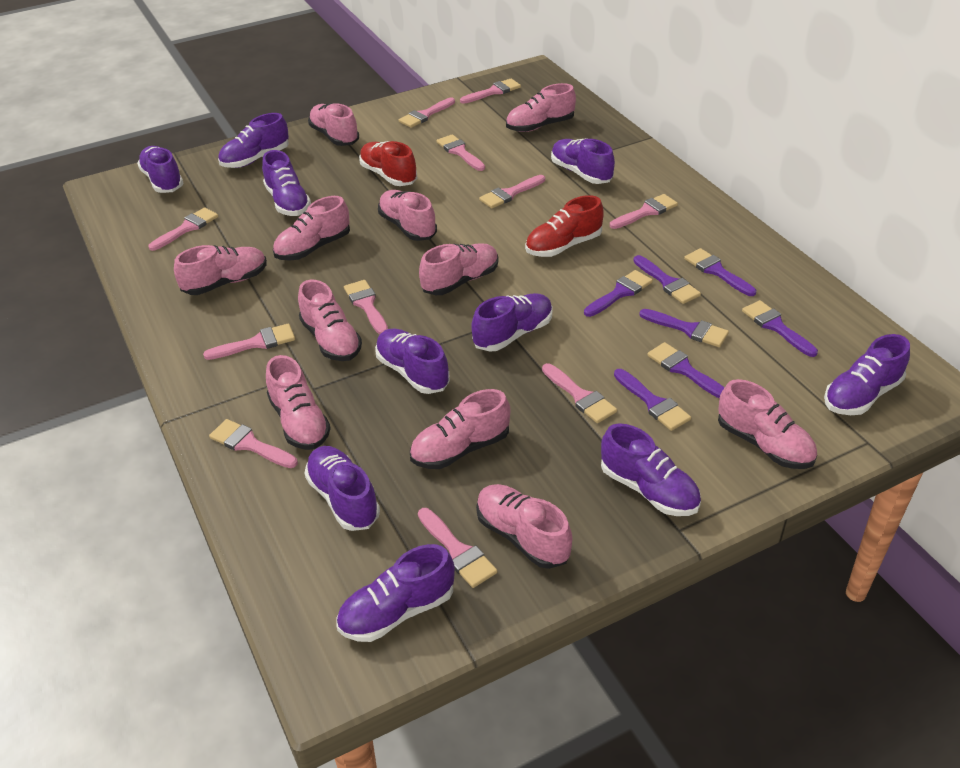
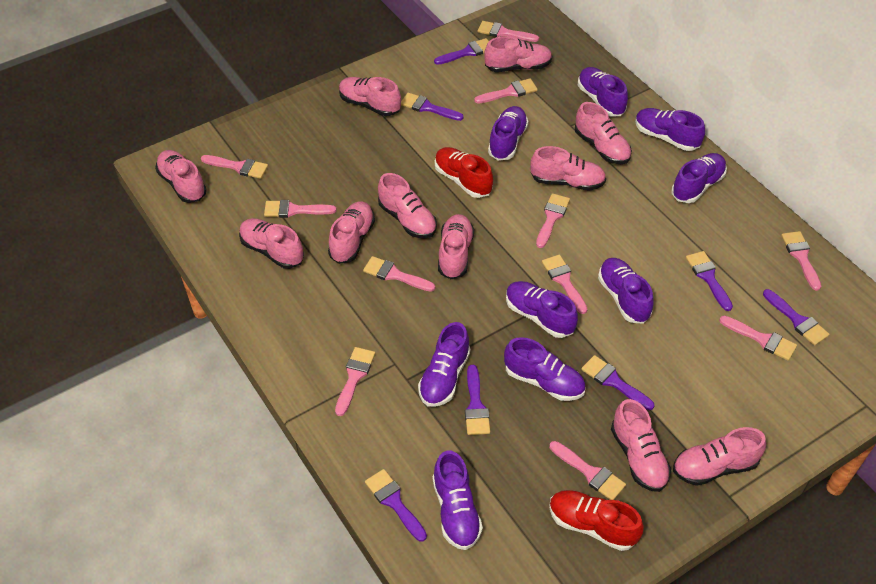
purple shoe: 10 -> 9

